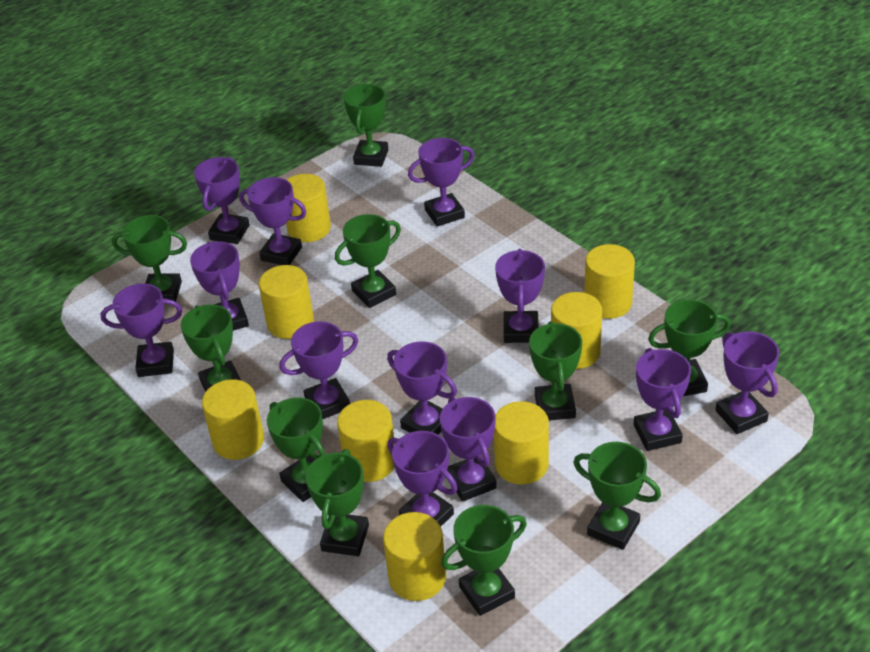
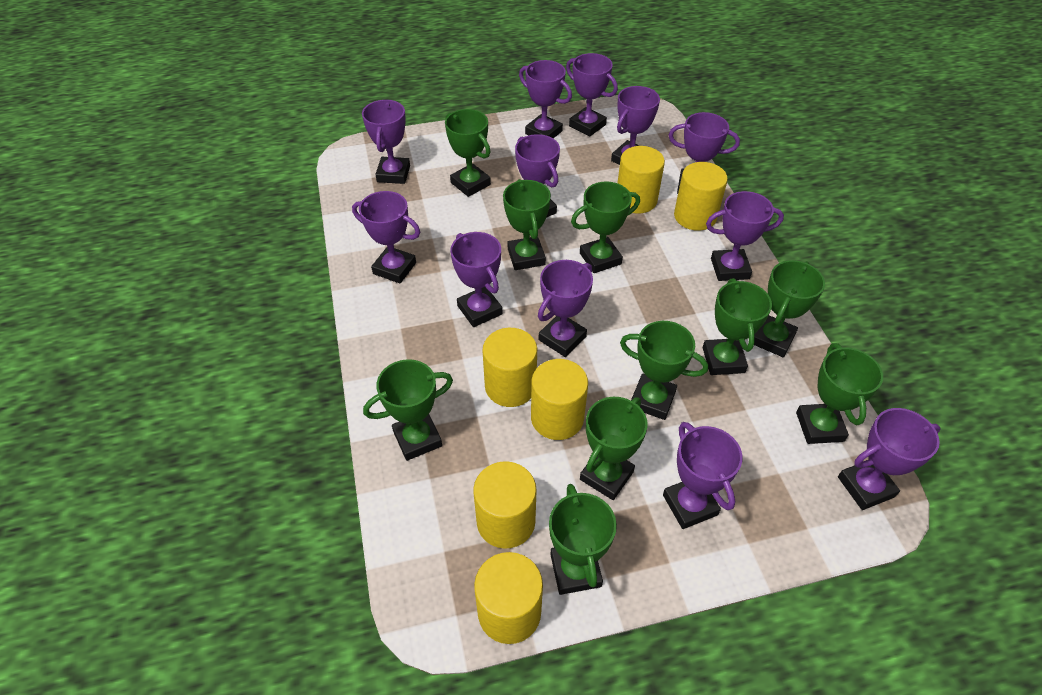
yellow cylinder: 8 -> 6

